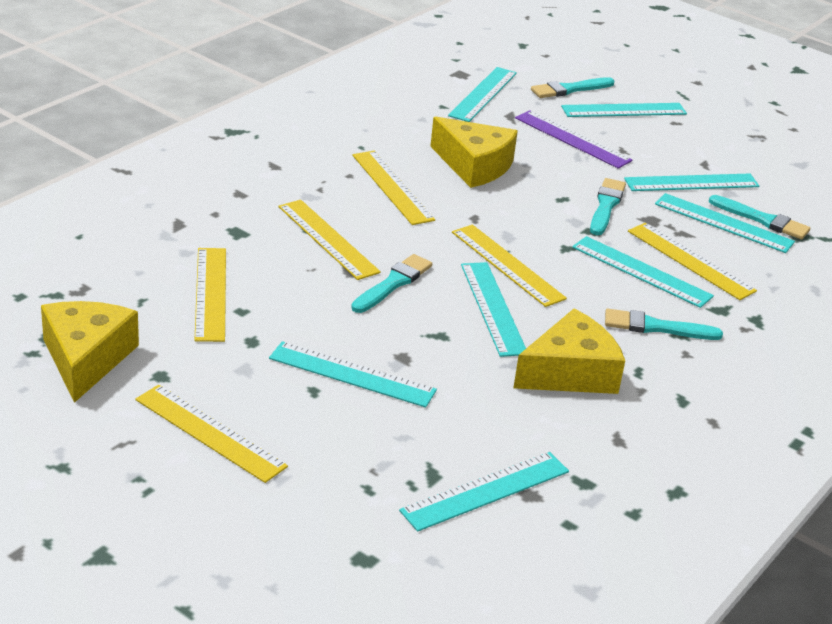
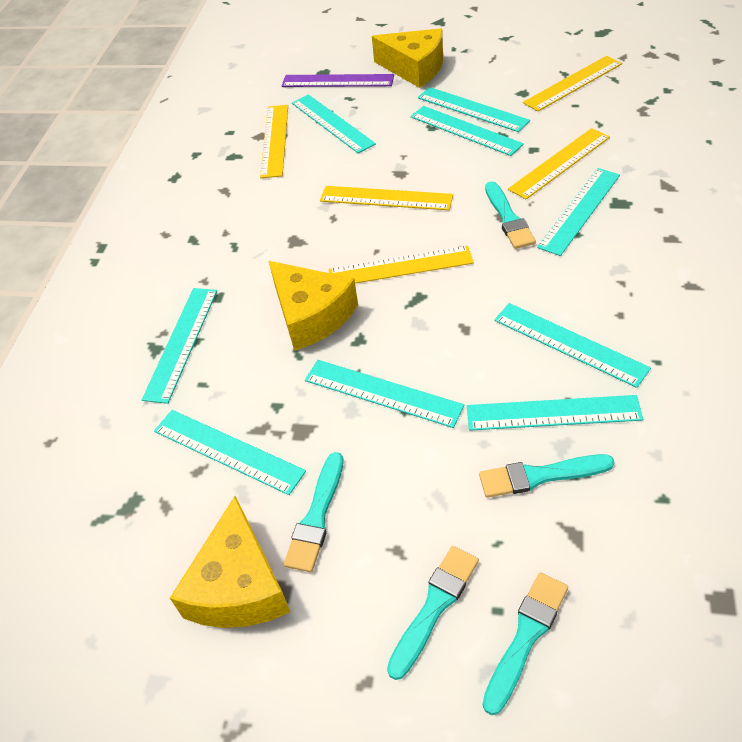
turquoise ruler: 8 -> 9
yellow ruler: 6 -> 5

